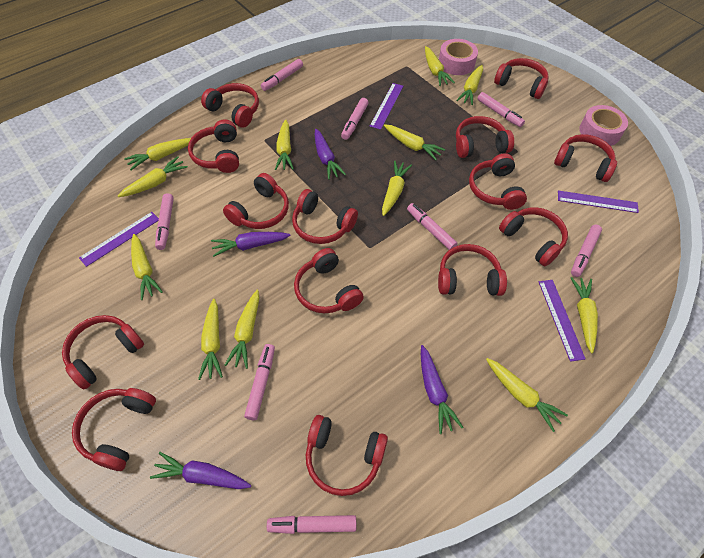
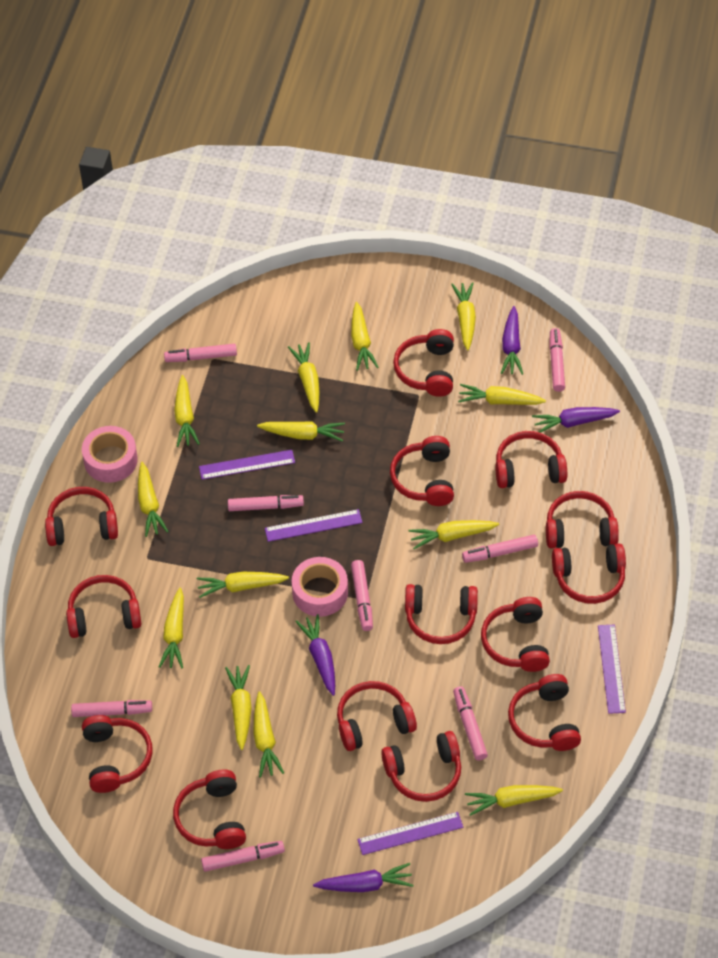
yellow carrot: 12 -> 13

